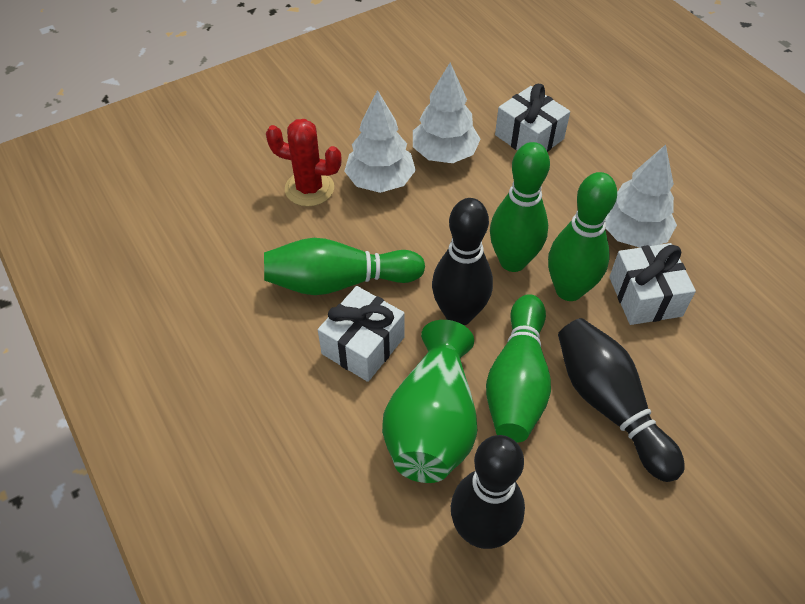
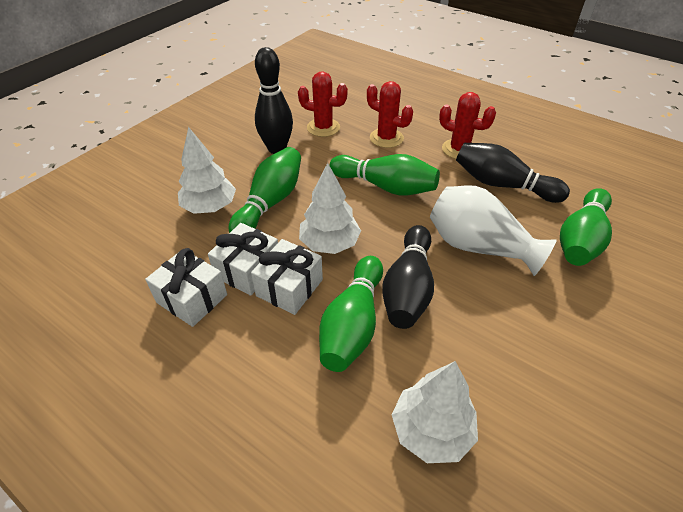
green vase: 1 -> 0
red cactus: 1 -> 3
white vase: 0 -> 1

